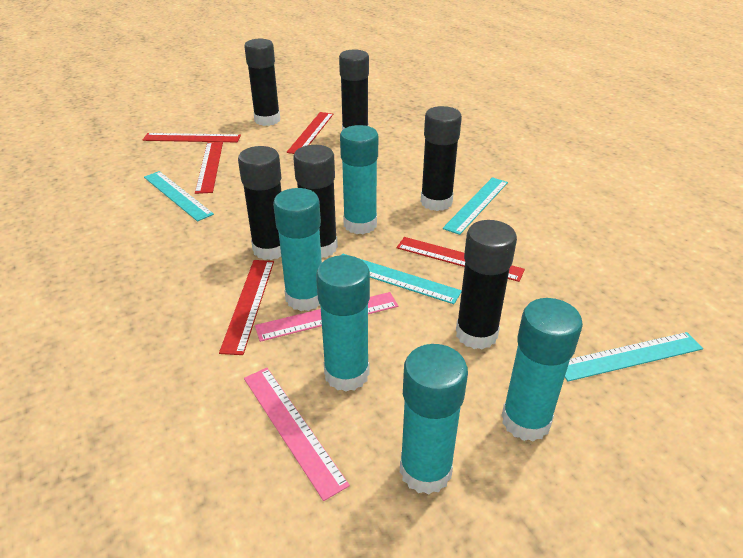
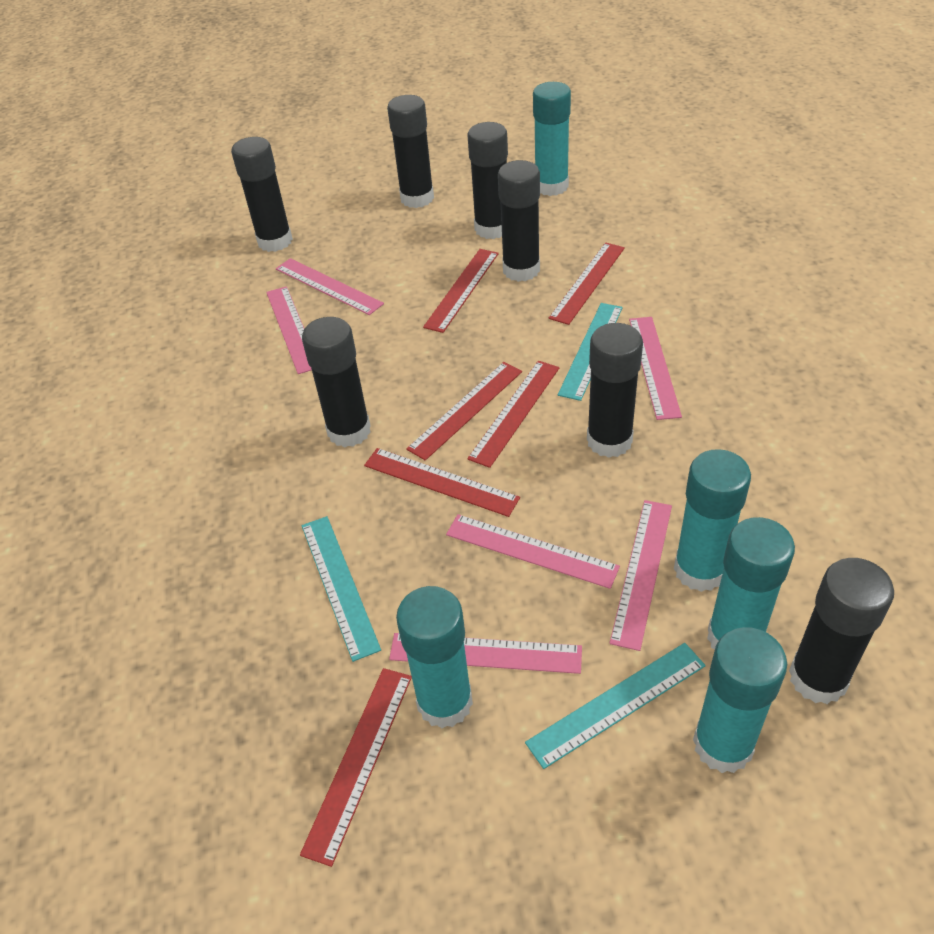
black glue stick: 6 -> 7
pink ruler: 2 -> 6
red ruler: 5 -> 6
turquoise ruler: 4 -> 3

